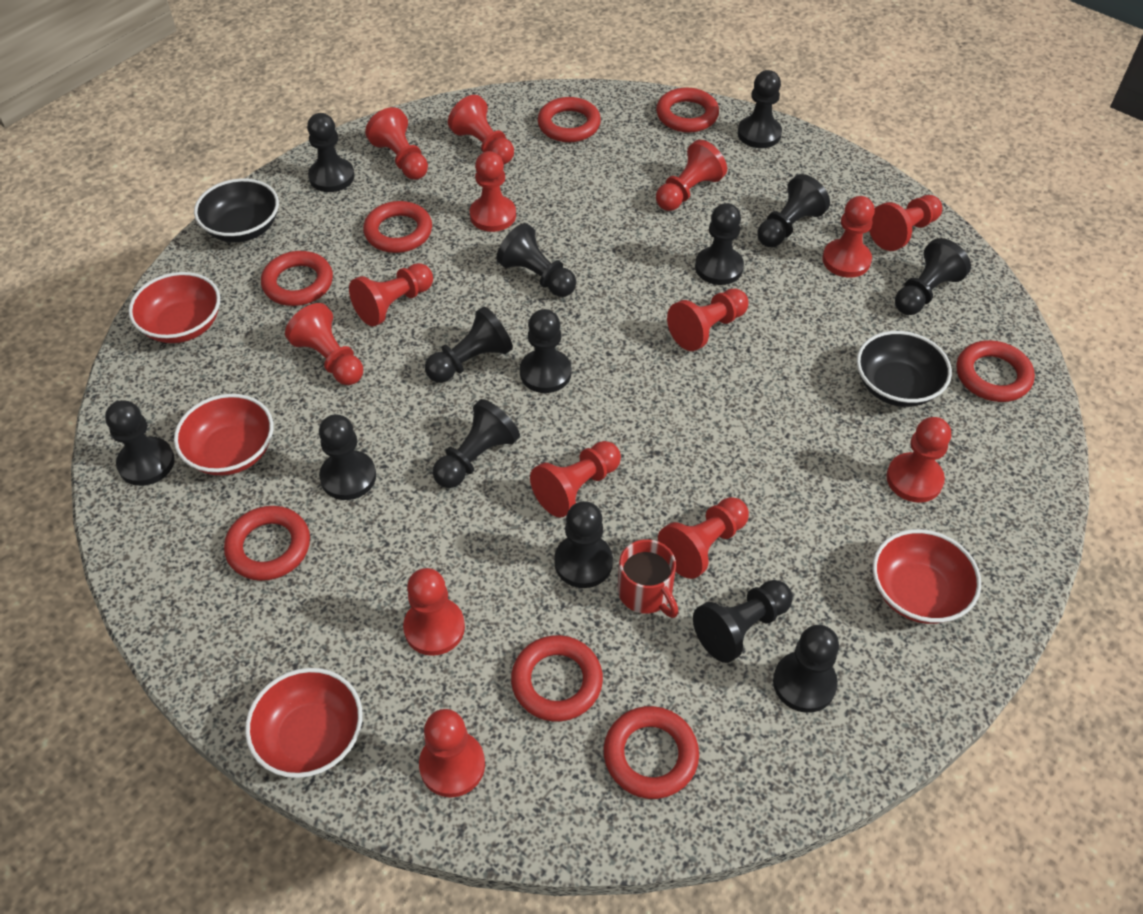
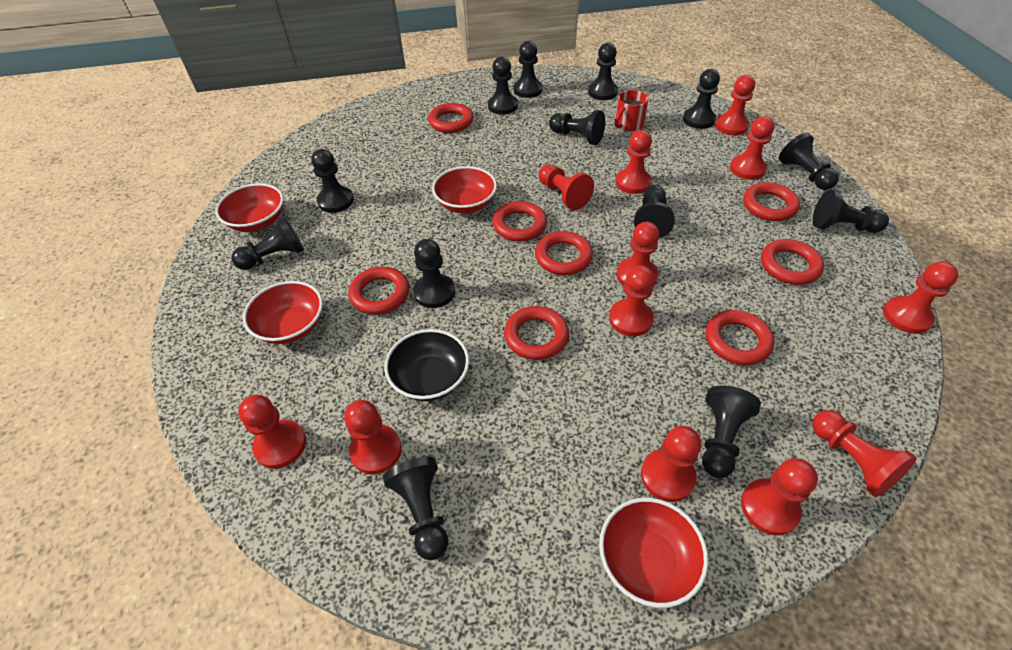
black bowl: 2 -> 1
black pawn: 14 -> 13
red pawn: 14 -> 12

